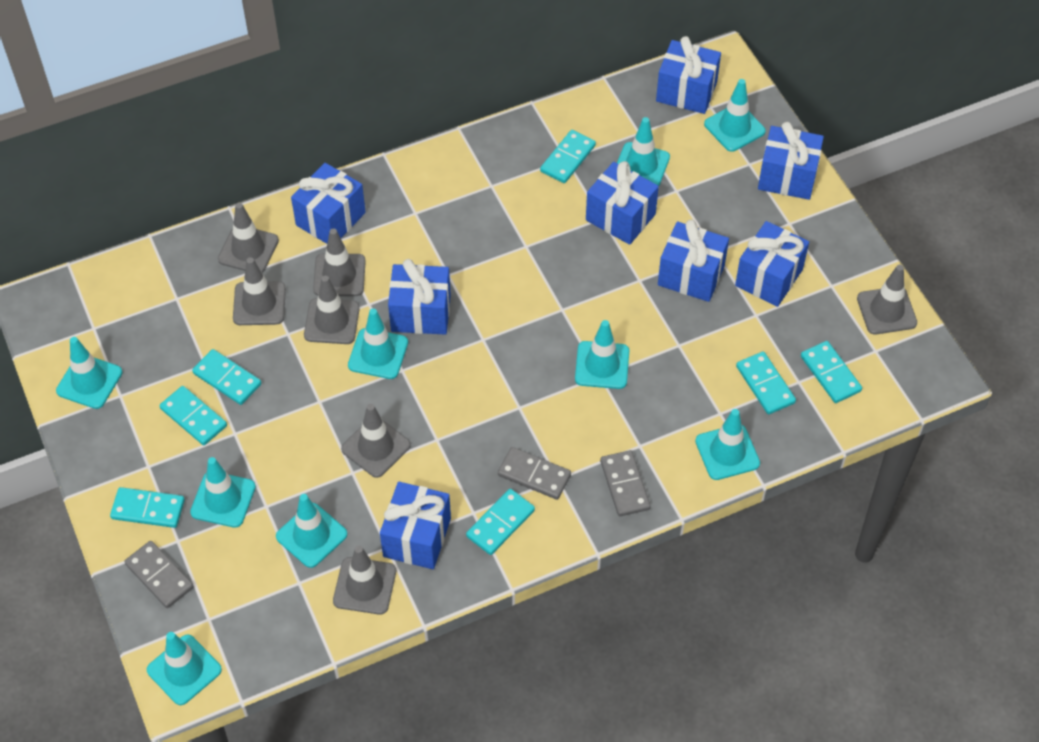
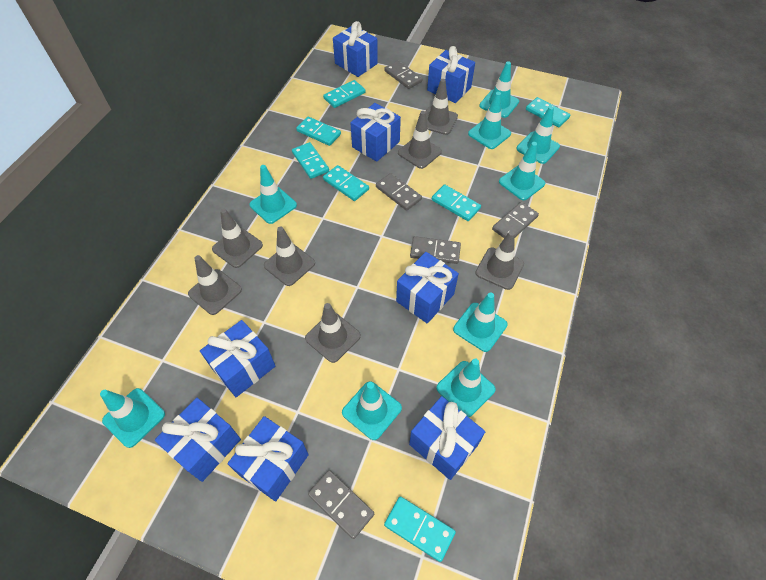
grey domino: 3 -> 5

